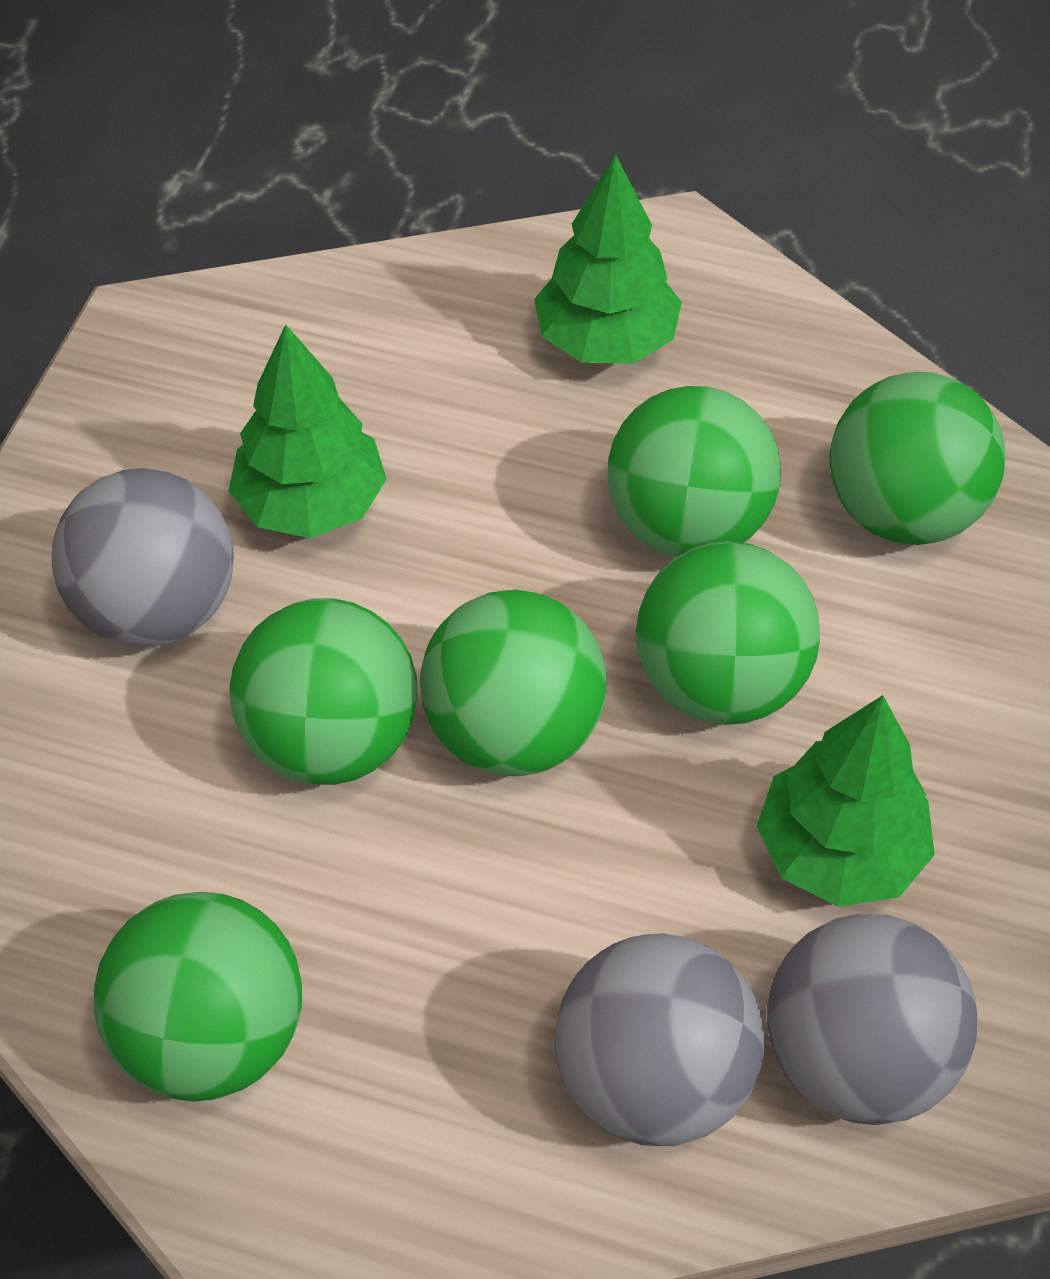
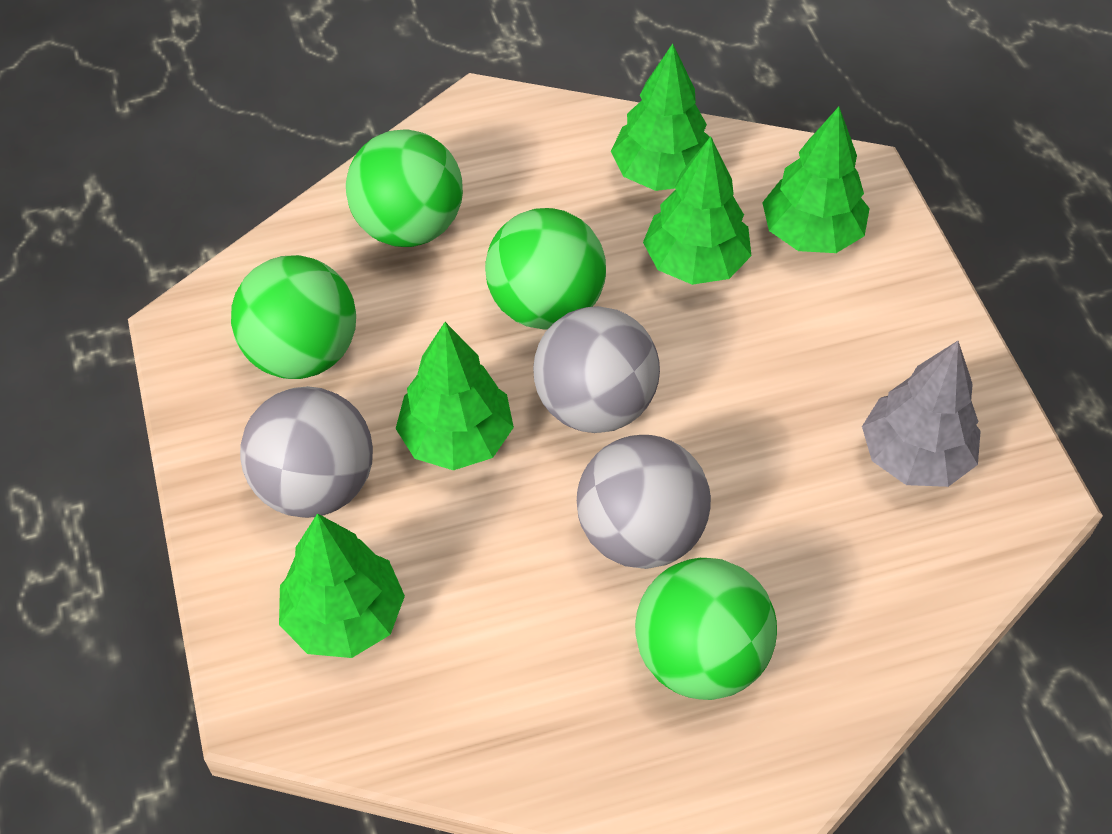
green ball: 6 -> 4
green tree: 3 -> 5
grey tree: 0 -> 1

